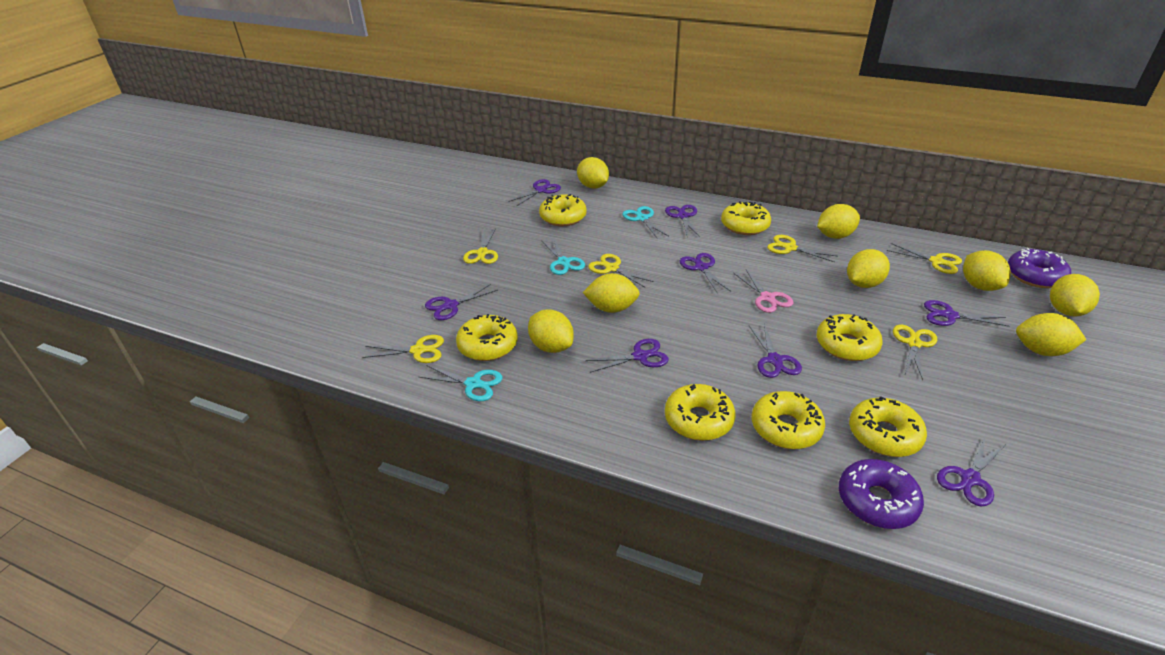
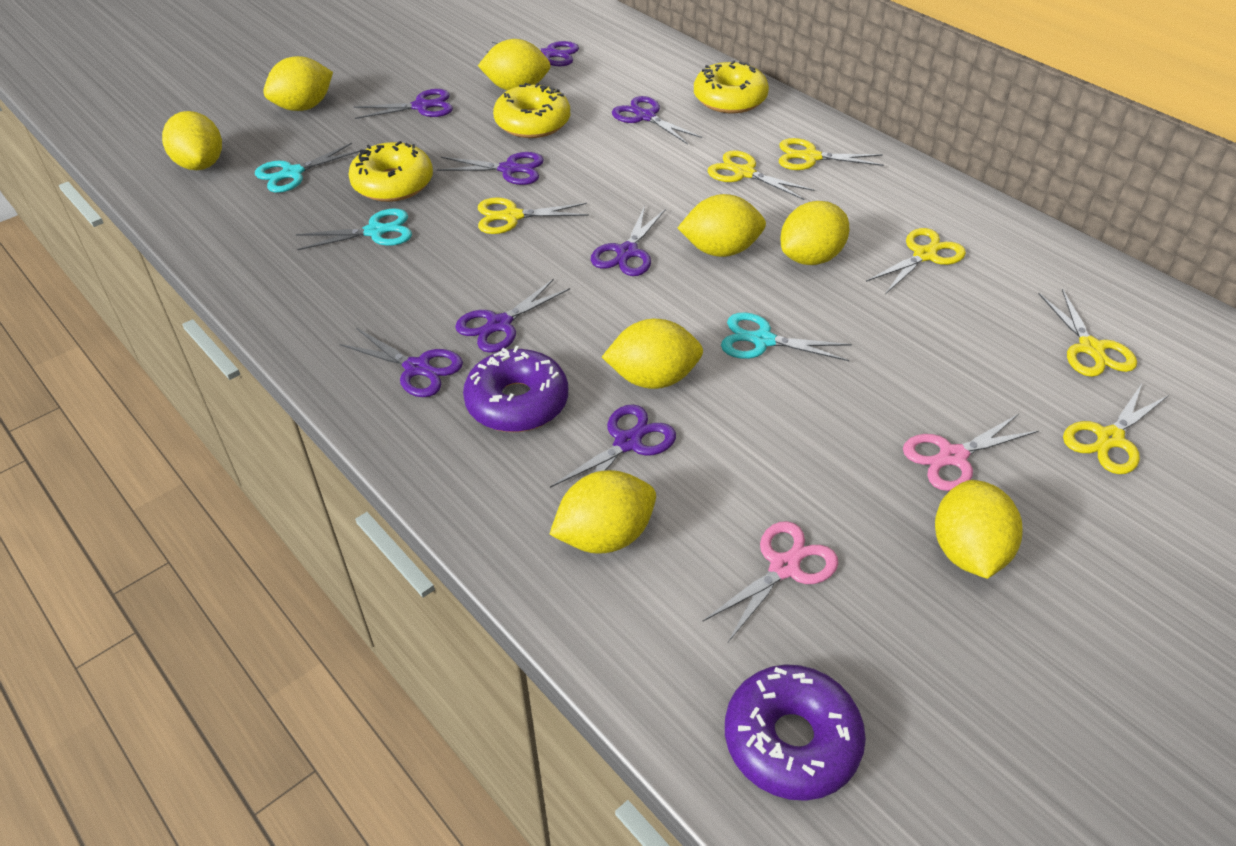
pink scissors: 1 -> 2
yellow donut: 7 -> 3

